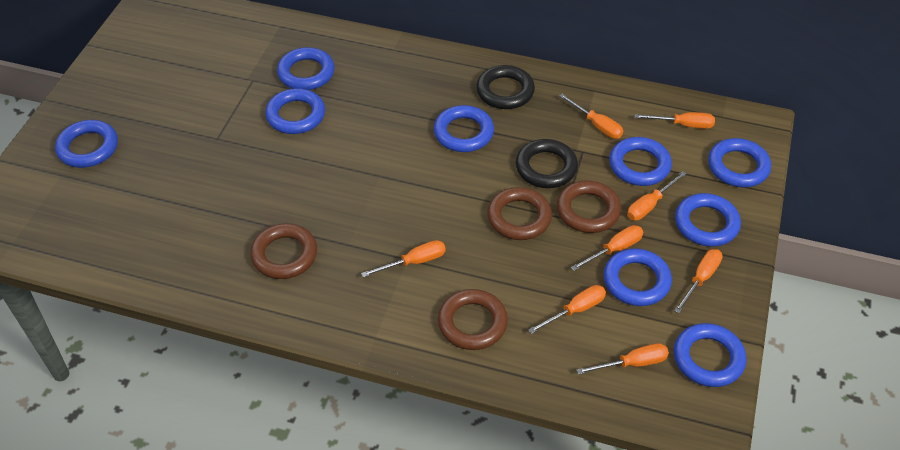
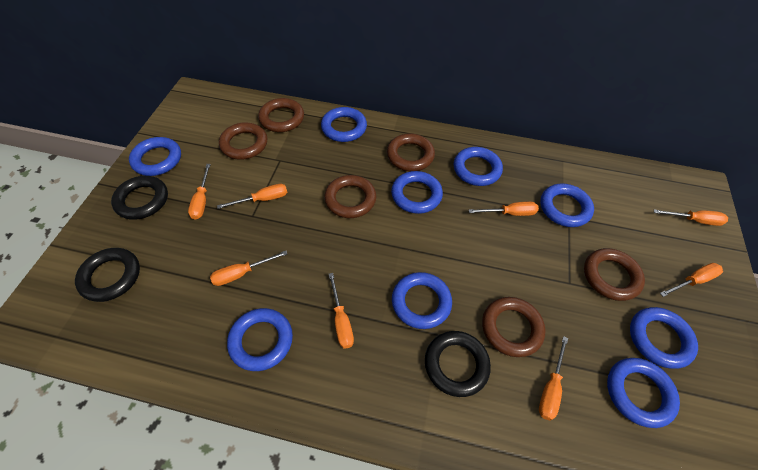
black ring: 2 -> 3
brown ring: 4 -> 6

